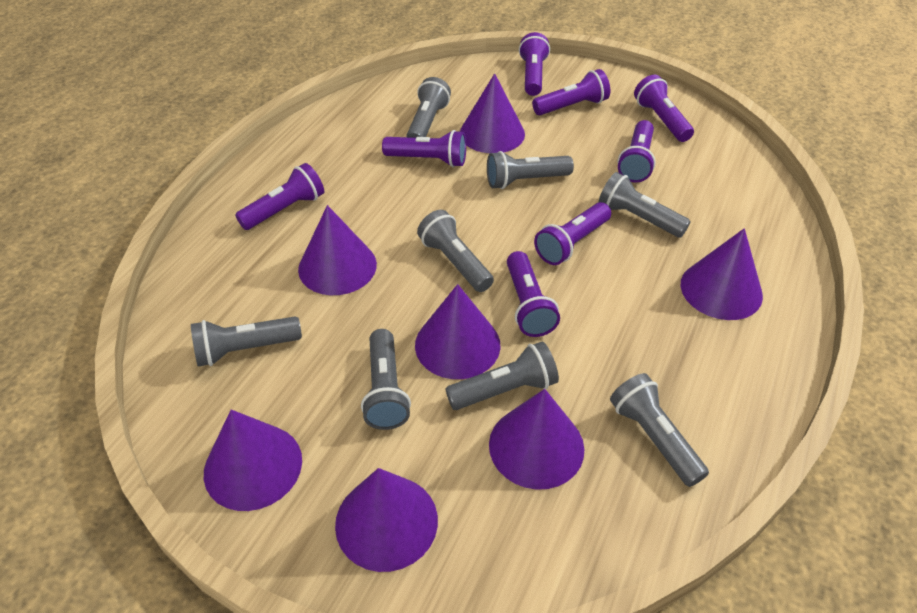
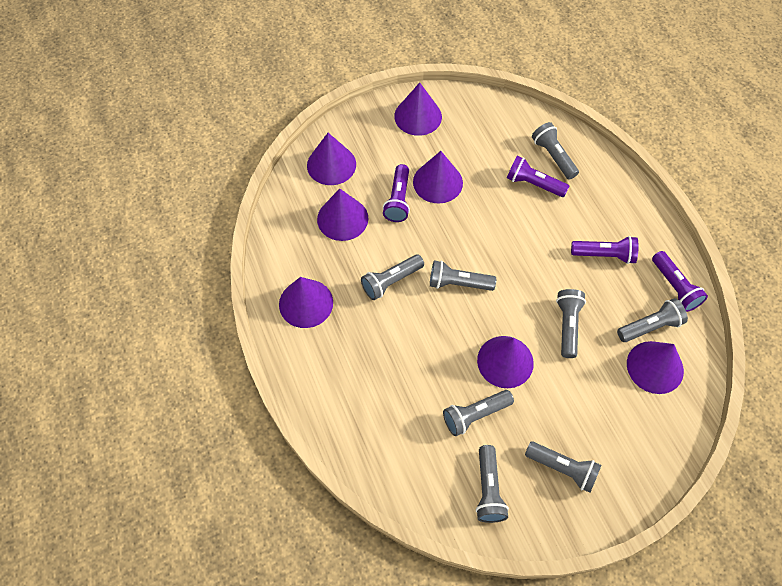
purple flashlight: 8 -> 4

